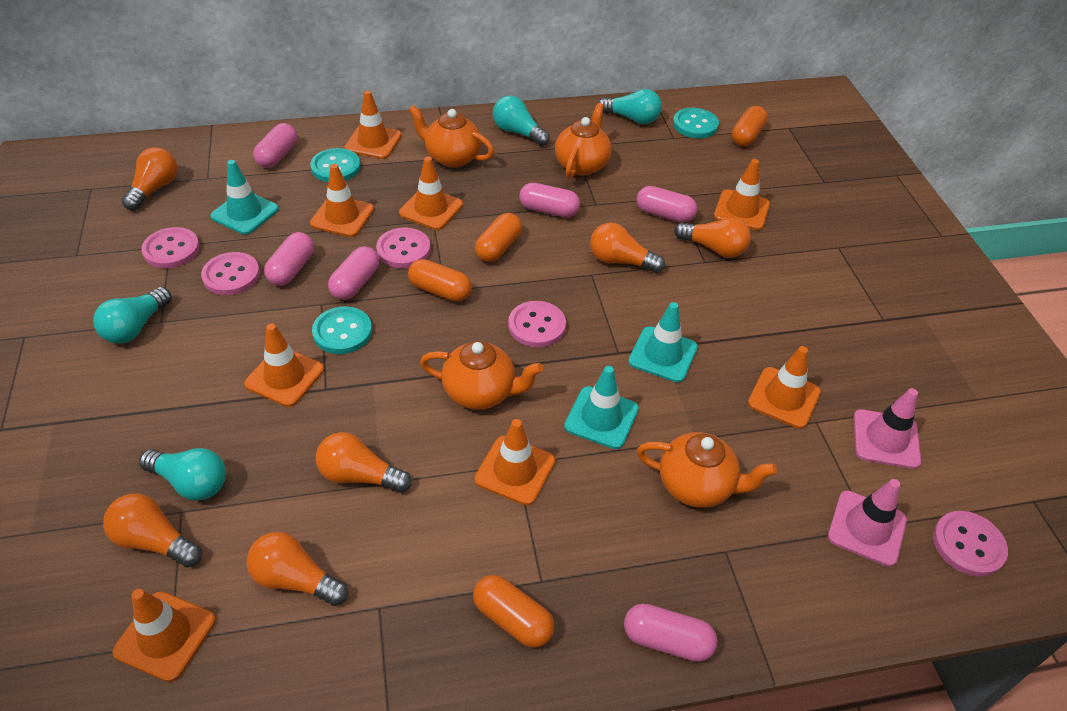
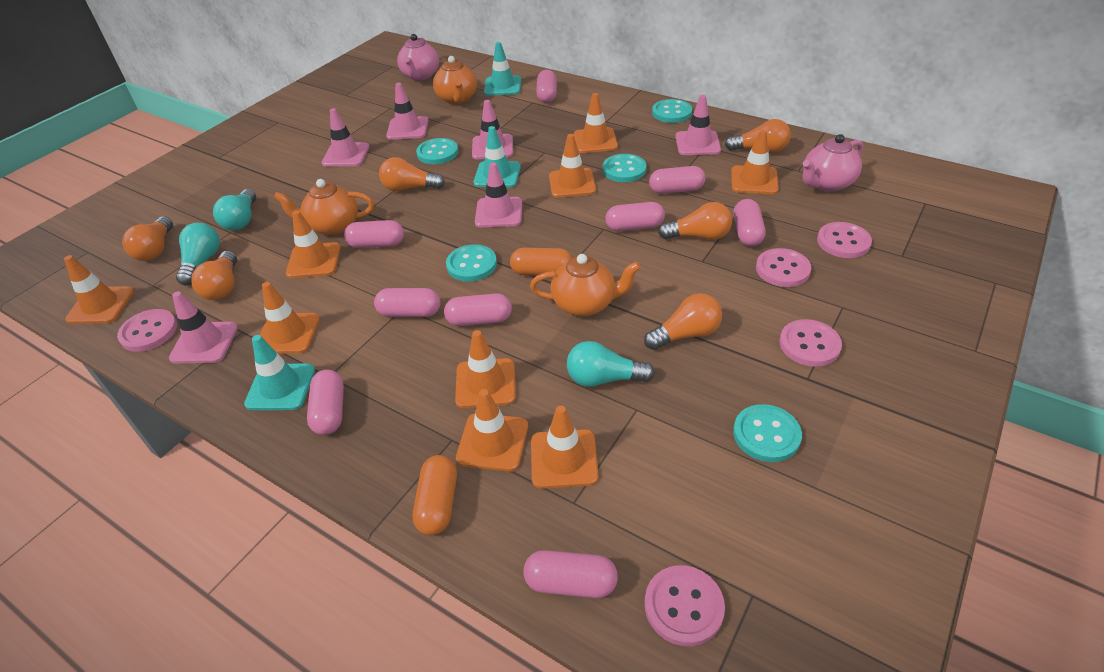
orange capsule: 4 -> 2
orange teapot: 4 -> 3
orange traffic cone: 8 -> 9
pink capsule: 6 -> 9
pink teapot: 0 -> 2
pink traffic cone: 2 -> 6
turquoise button: 3 -> 5
turquoise light bulb: 4 -> 3

